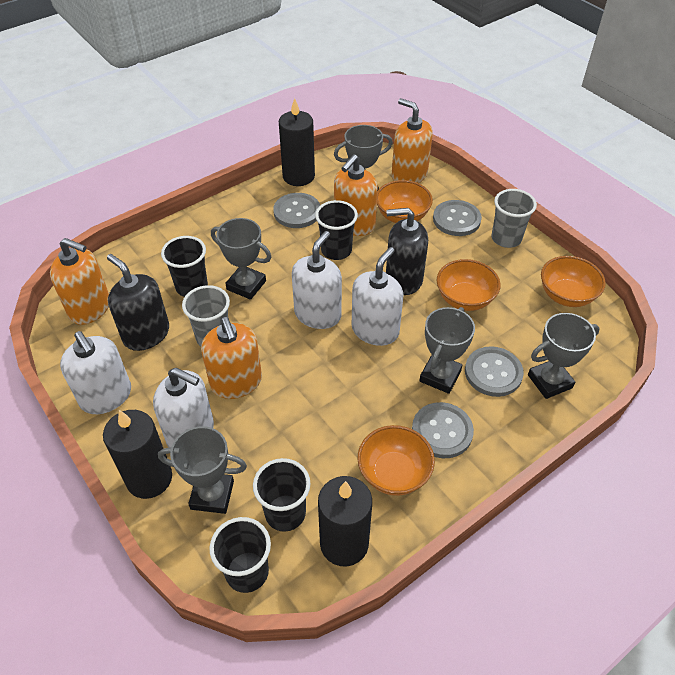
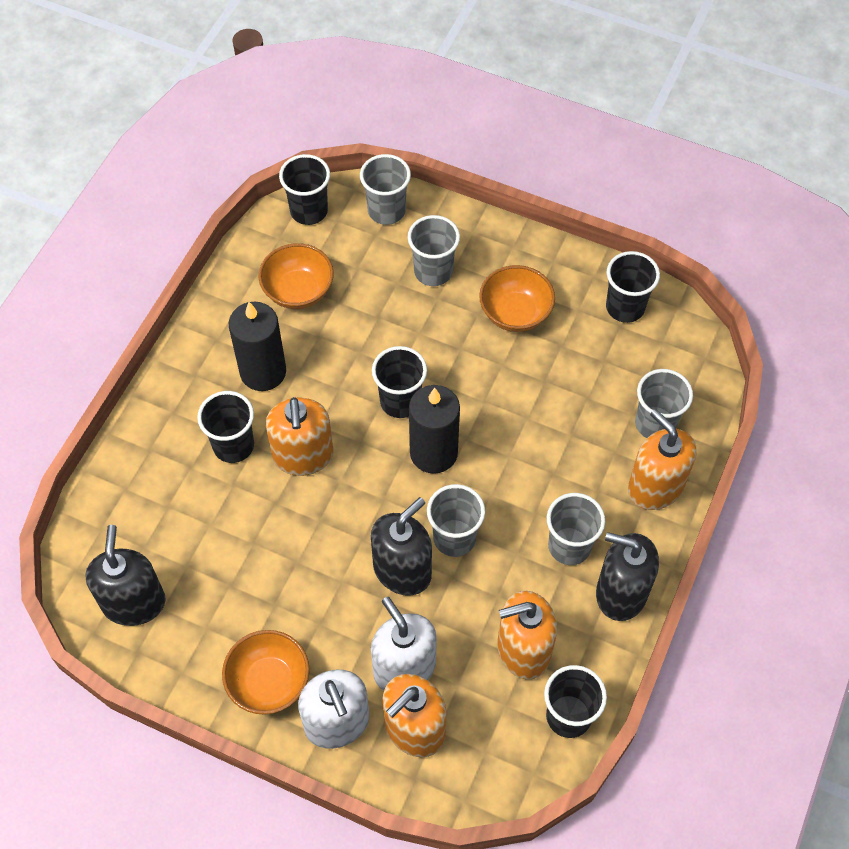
black candle: 3 -> 2
black cup: 4 -> 5
black soap dispenser: 2 -> 3
grey button: 4 -> 0
grey cup: 2 -> 5
grey trophy: 5 -> 0
orange bowl: 4 -> 3
white soap dispenser: 4 -> 2

